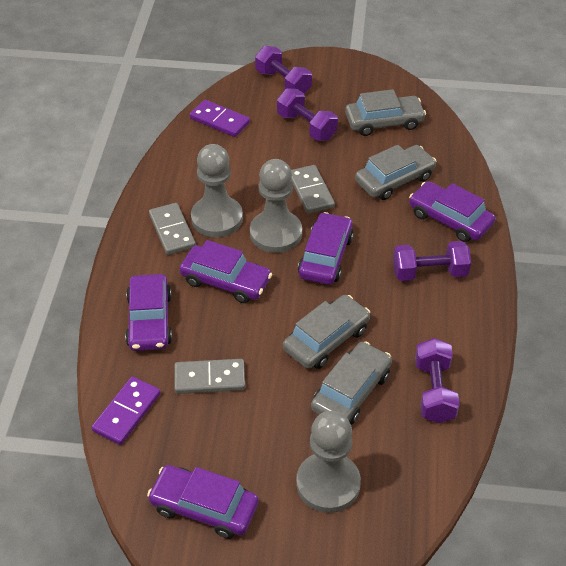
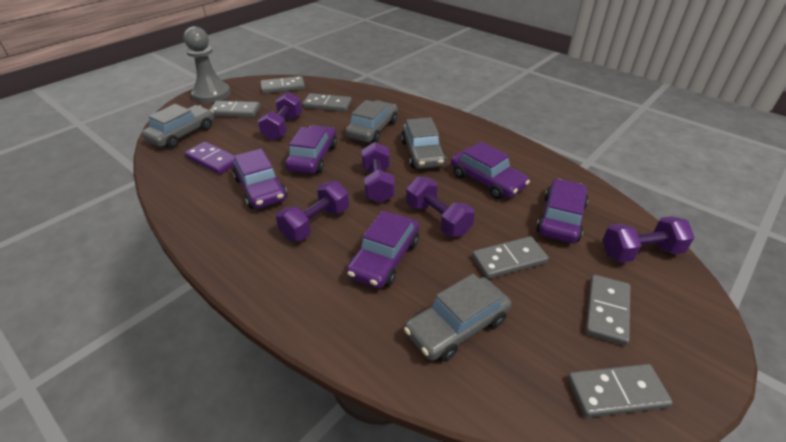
grey domino: 3 -> 6
grey pawn: 3 -> 1
purple domino: 2 -> 1
purple dumbbell: 4 -> 5

